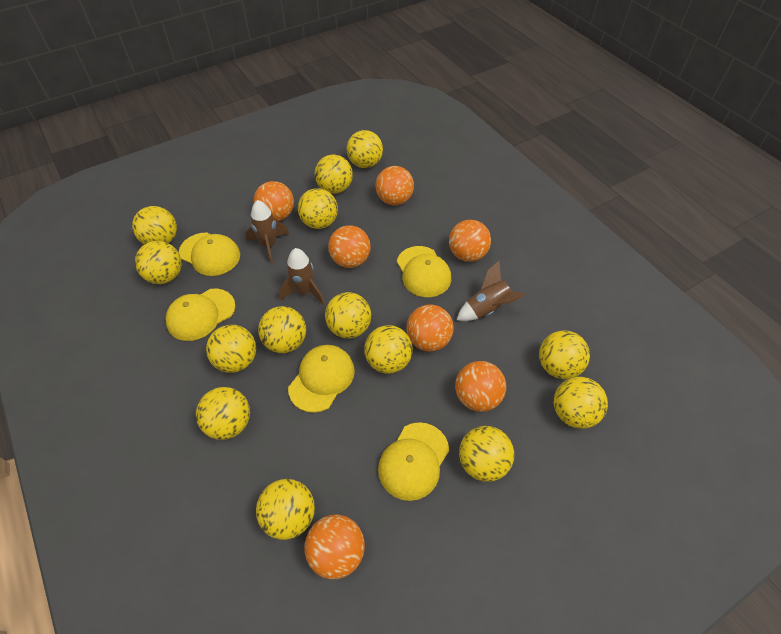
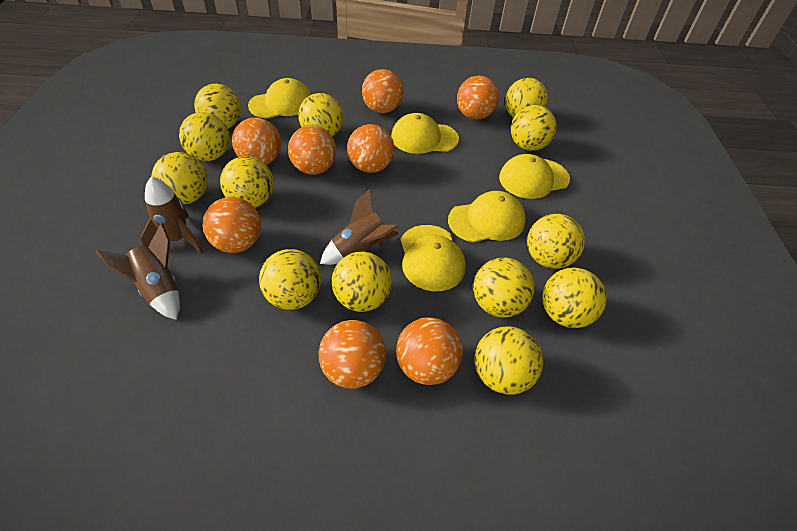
orange ball: 7 -> 8
yellow ball: 14 -> 13

